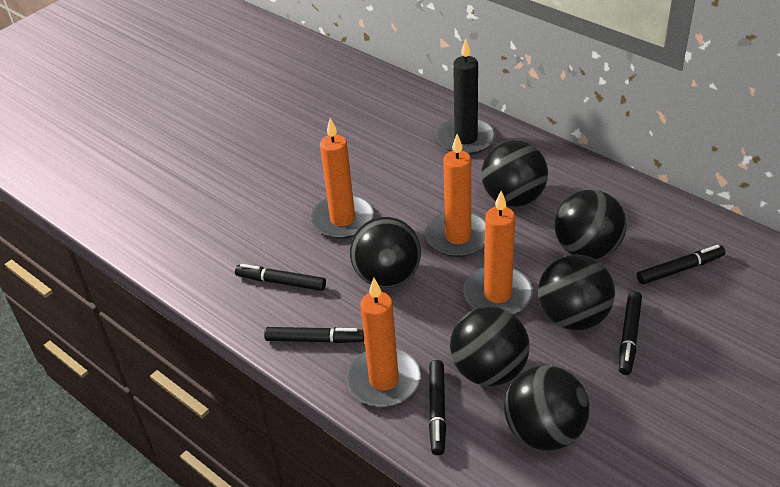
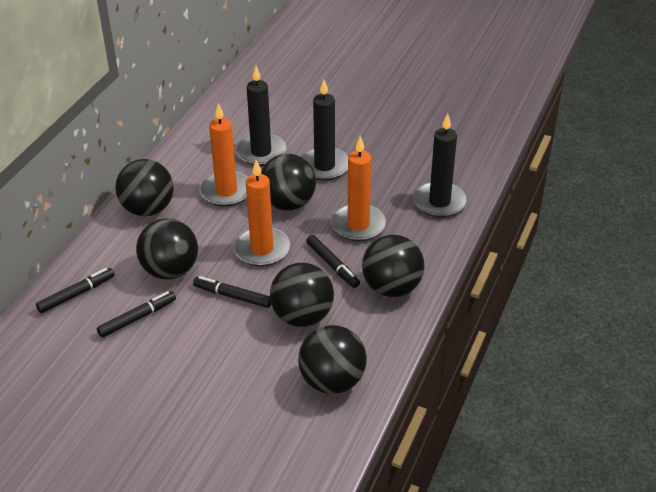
black candle: 1 -> 3
black marker: 5 -> 4
orange candle: 4 -> 3

